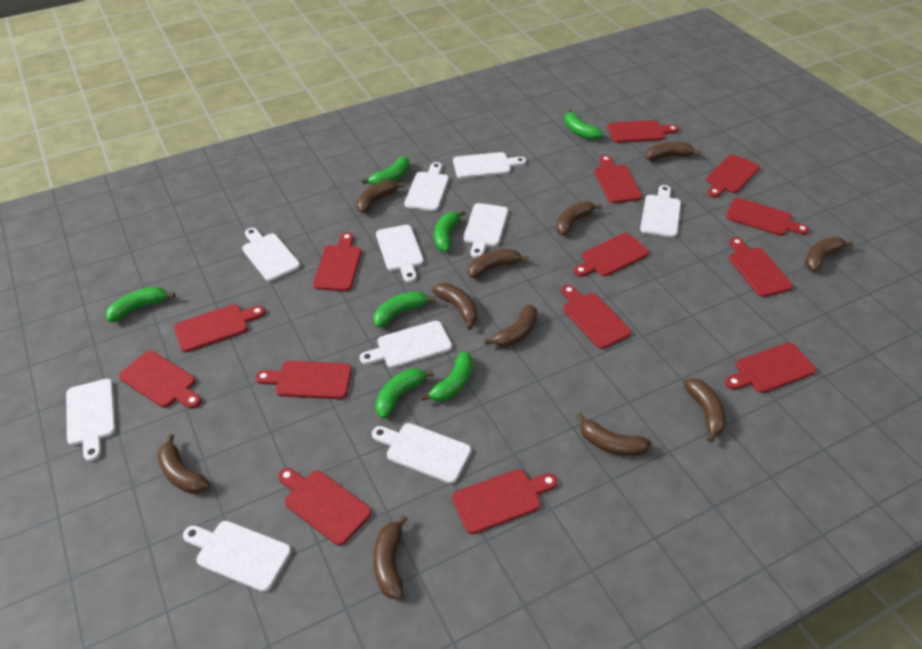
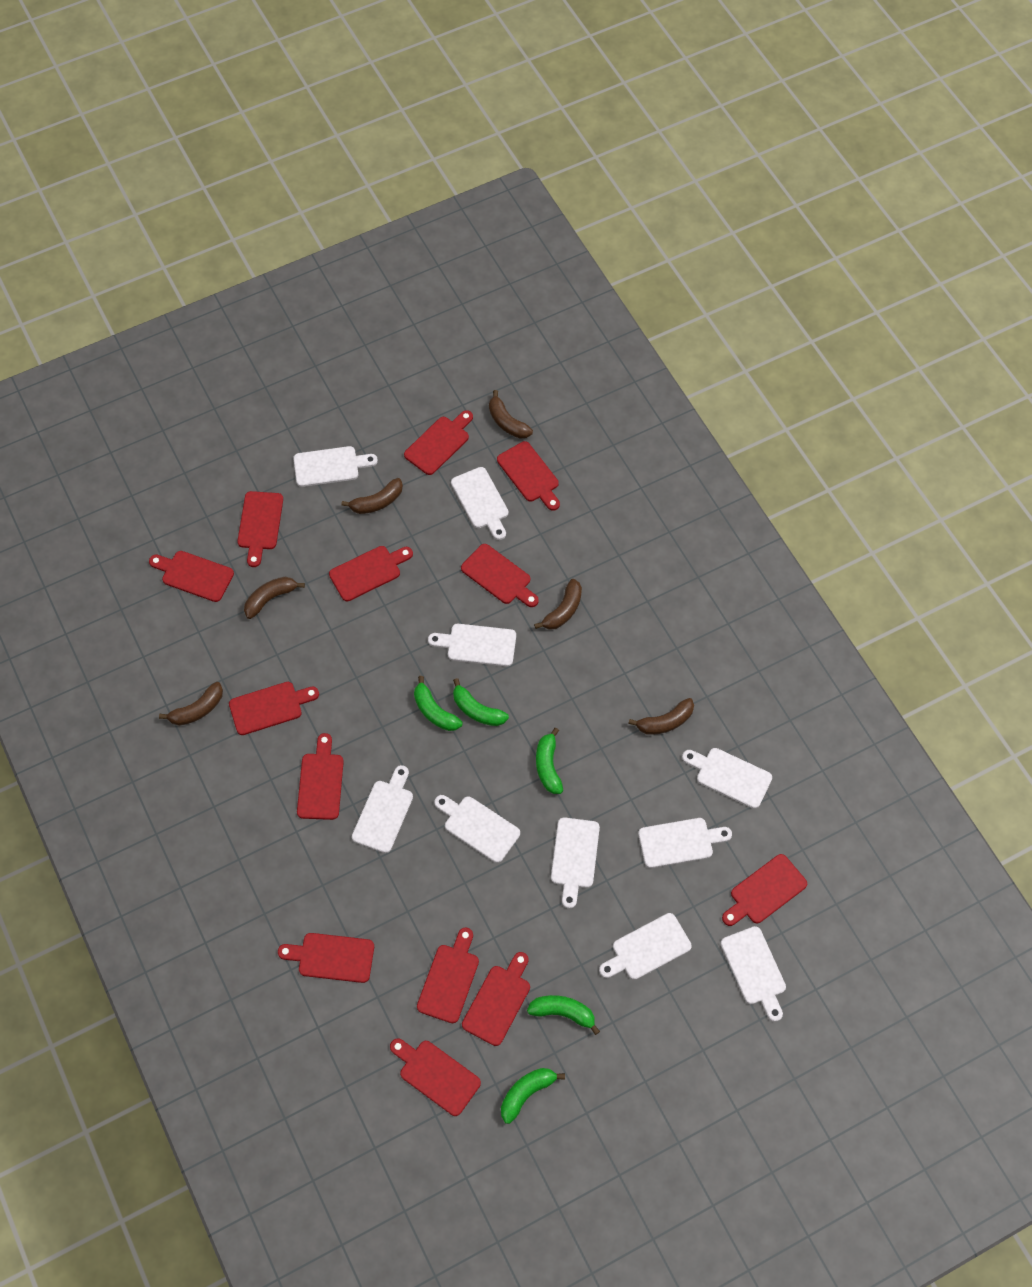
brown banana: 11 -> 6
green banana: 7 -> 5
red cutting board: 14 -> 13

